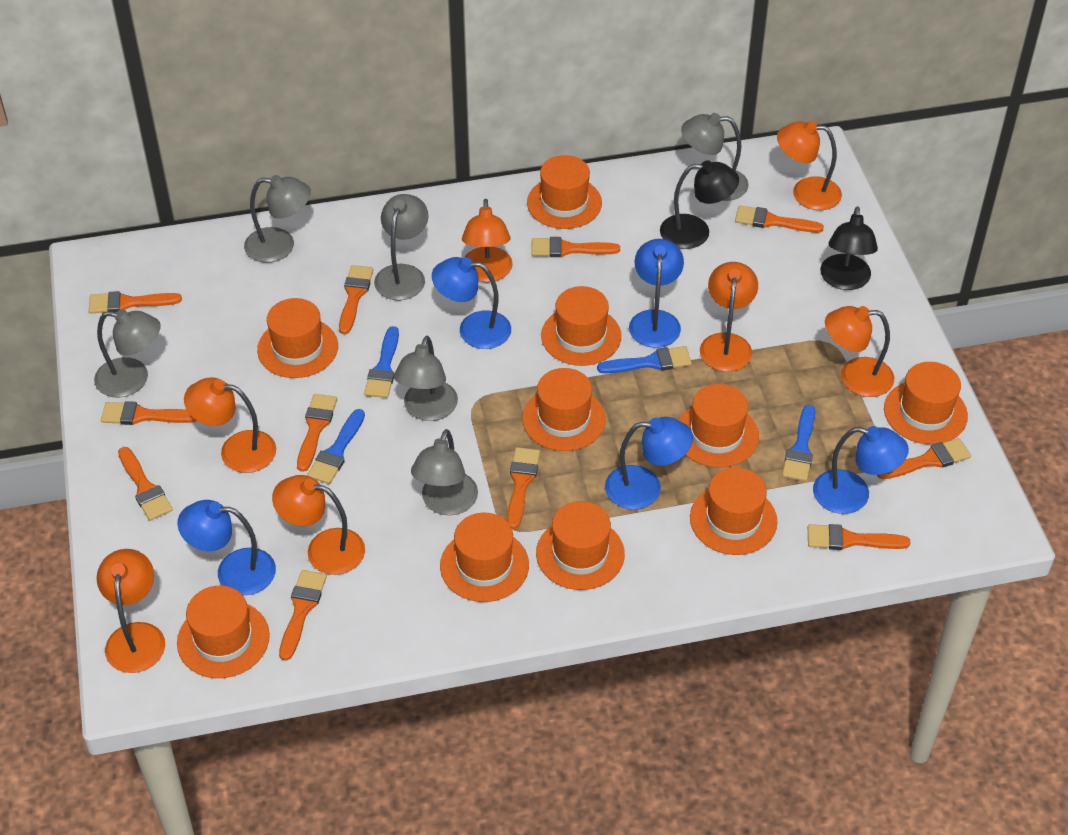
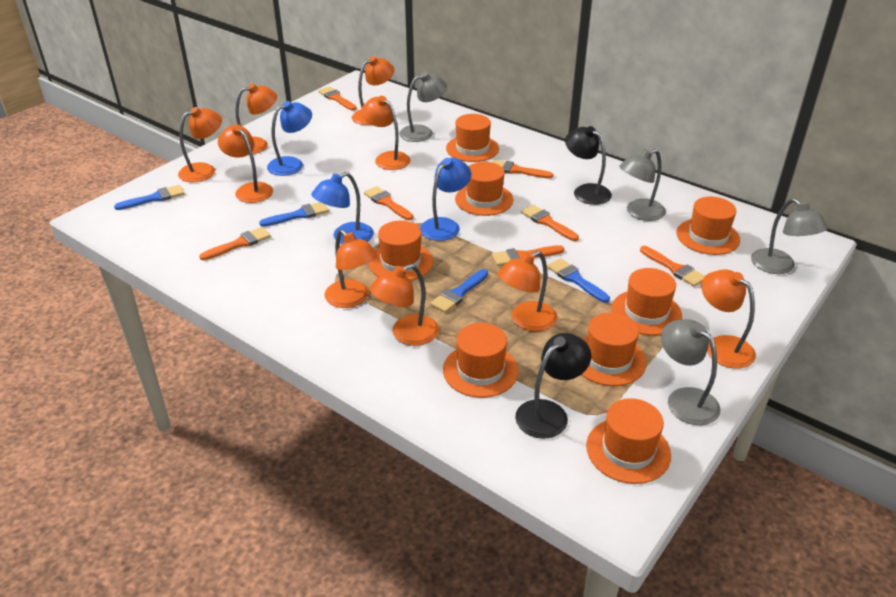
blue lamp: 5 -> 3
grey lamp: 6 -> 4
orange brush: 11 -> 7
orange hat: 10 -> 8
orange lamp: 7 -> 9

